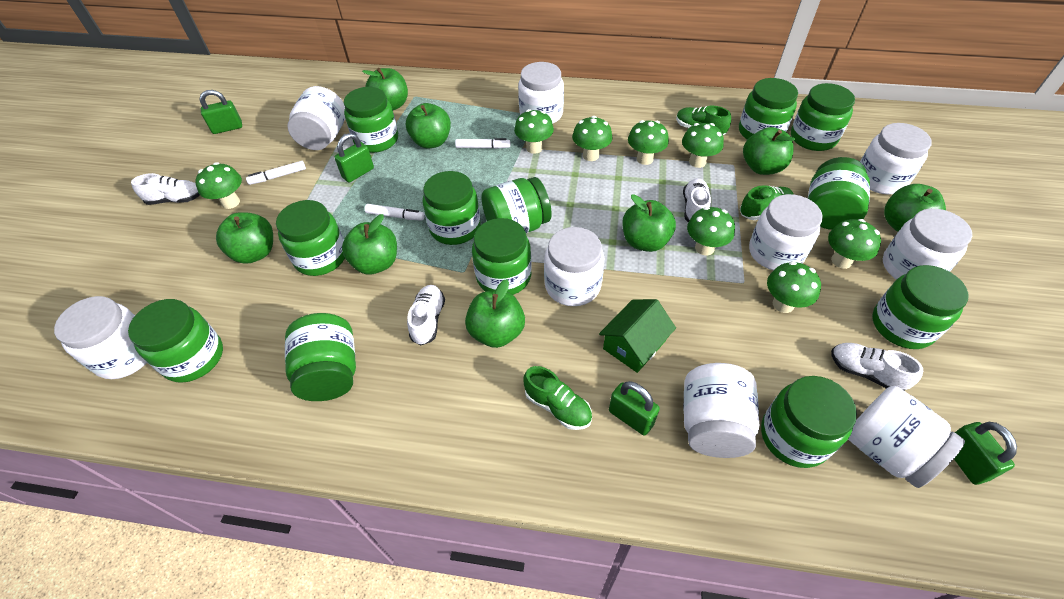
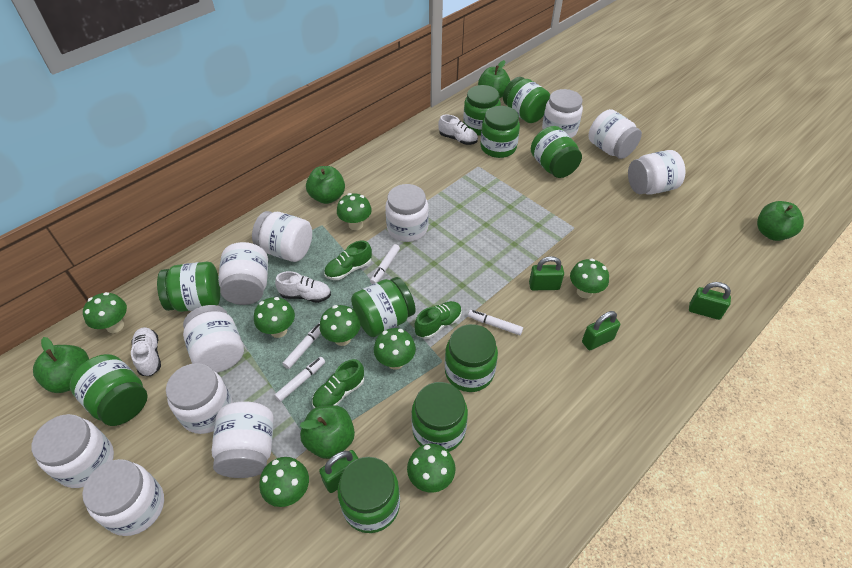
green apple: 8 -> 5
green house: 1 -> 0
green jar: 12 -> 10
white jar: 9 -> 11
white marker: 3 -> 4
white shoe: 4 -> 3

